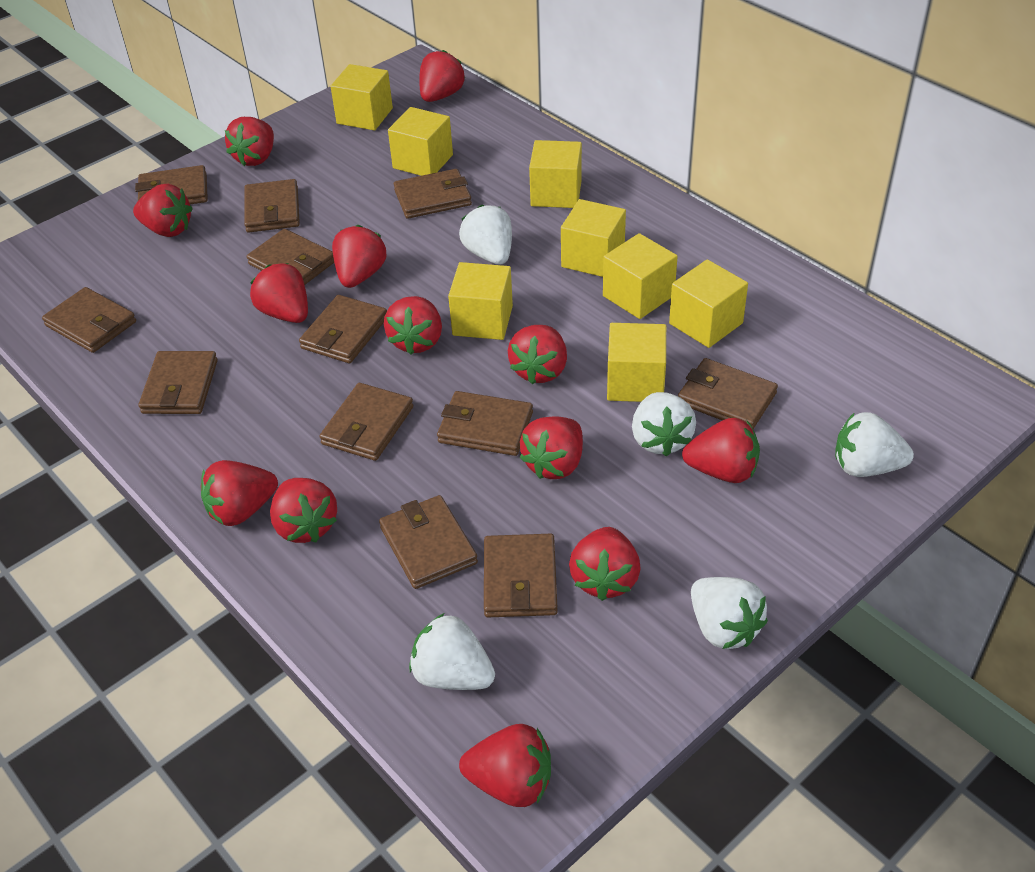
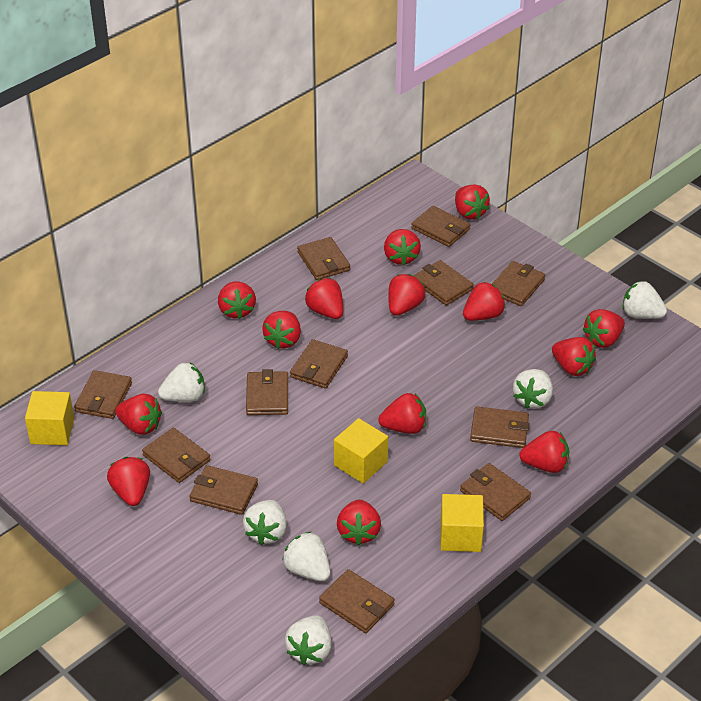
red strawberry: 13 -> 14
white strawberry: 5 -> 6
yellow cube: 8 -> 3

